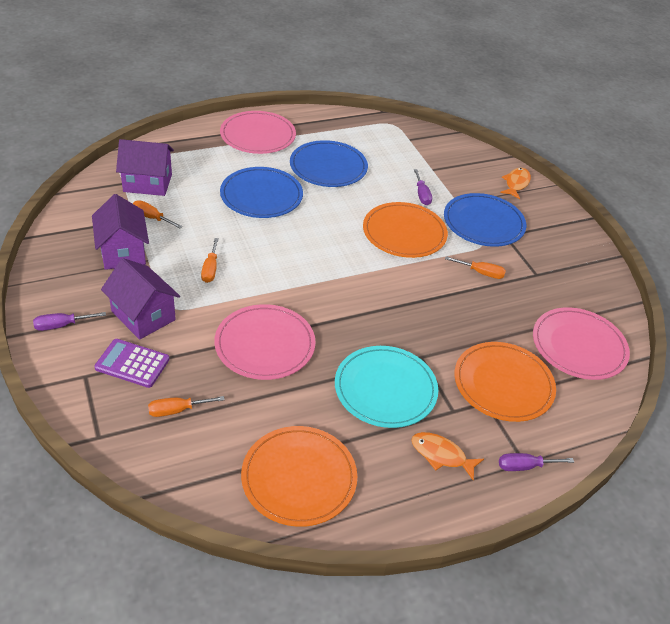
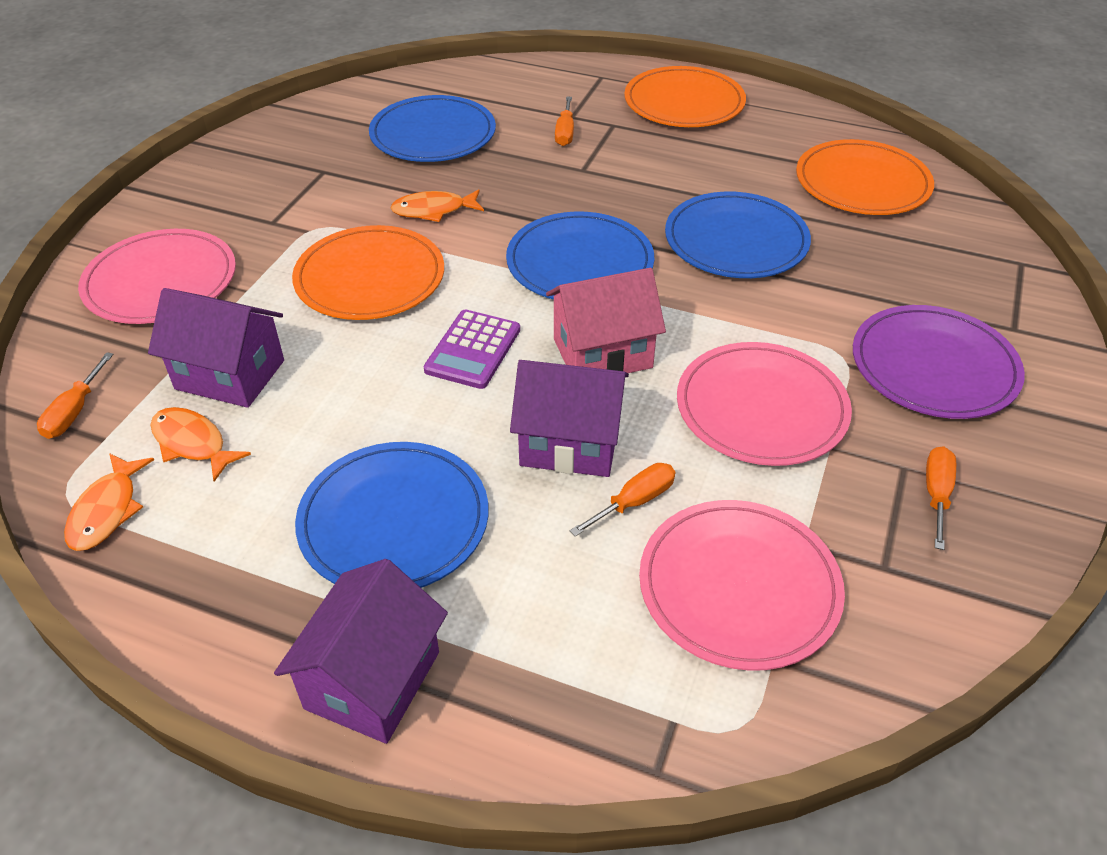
blue plate: 3 -> 4
orange fish: 2 -> 3
pink house: 0 -> 1
purple plate: 0 -> 1
purple screwdriver: 3 -> 0
turquoise plate: 1 -> 0

